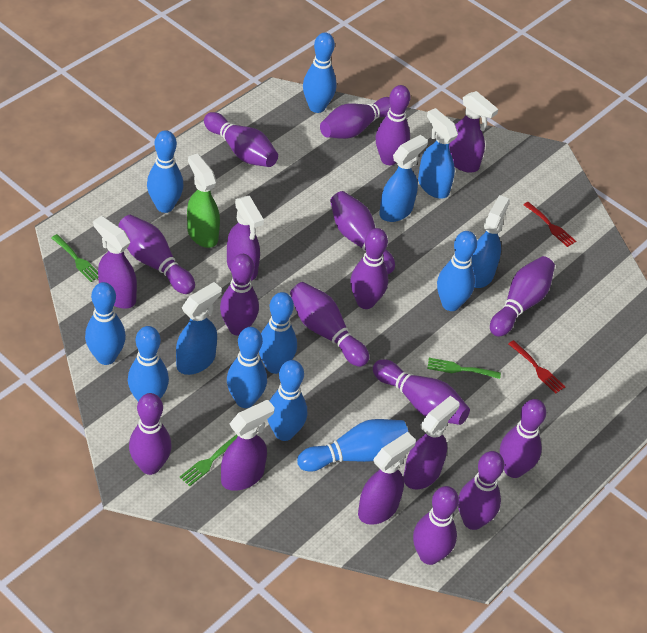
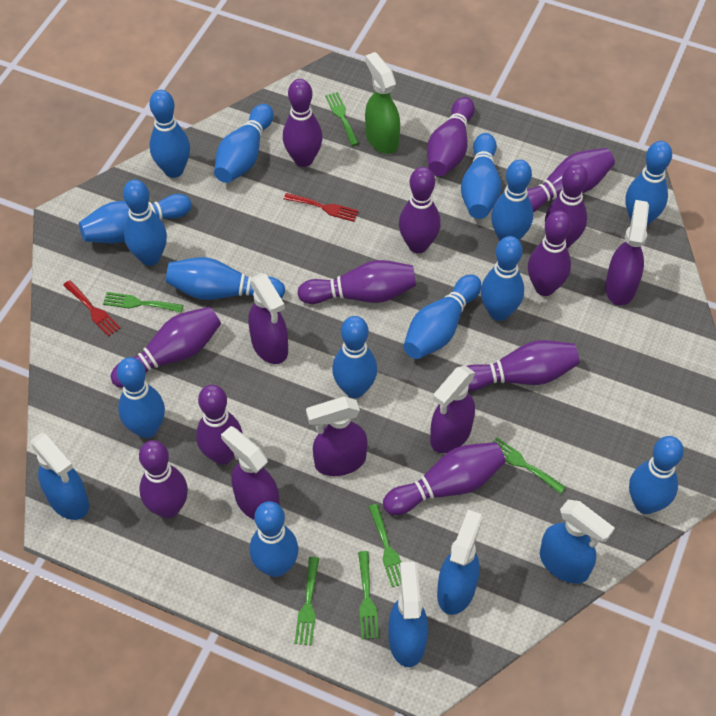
blue bowling pin: 9 -> 14
green fork: 3 -> 6
purple bowling pin: 14 -> 12
purple spray bottle: 6 -> 5

